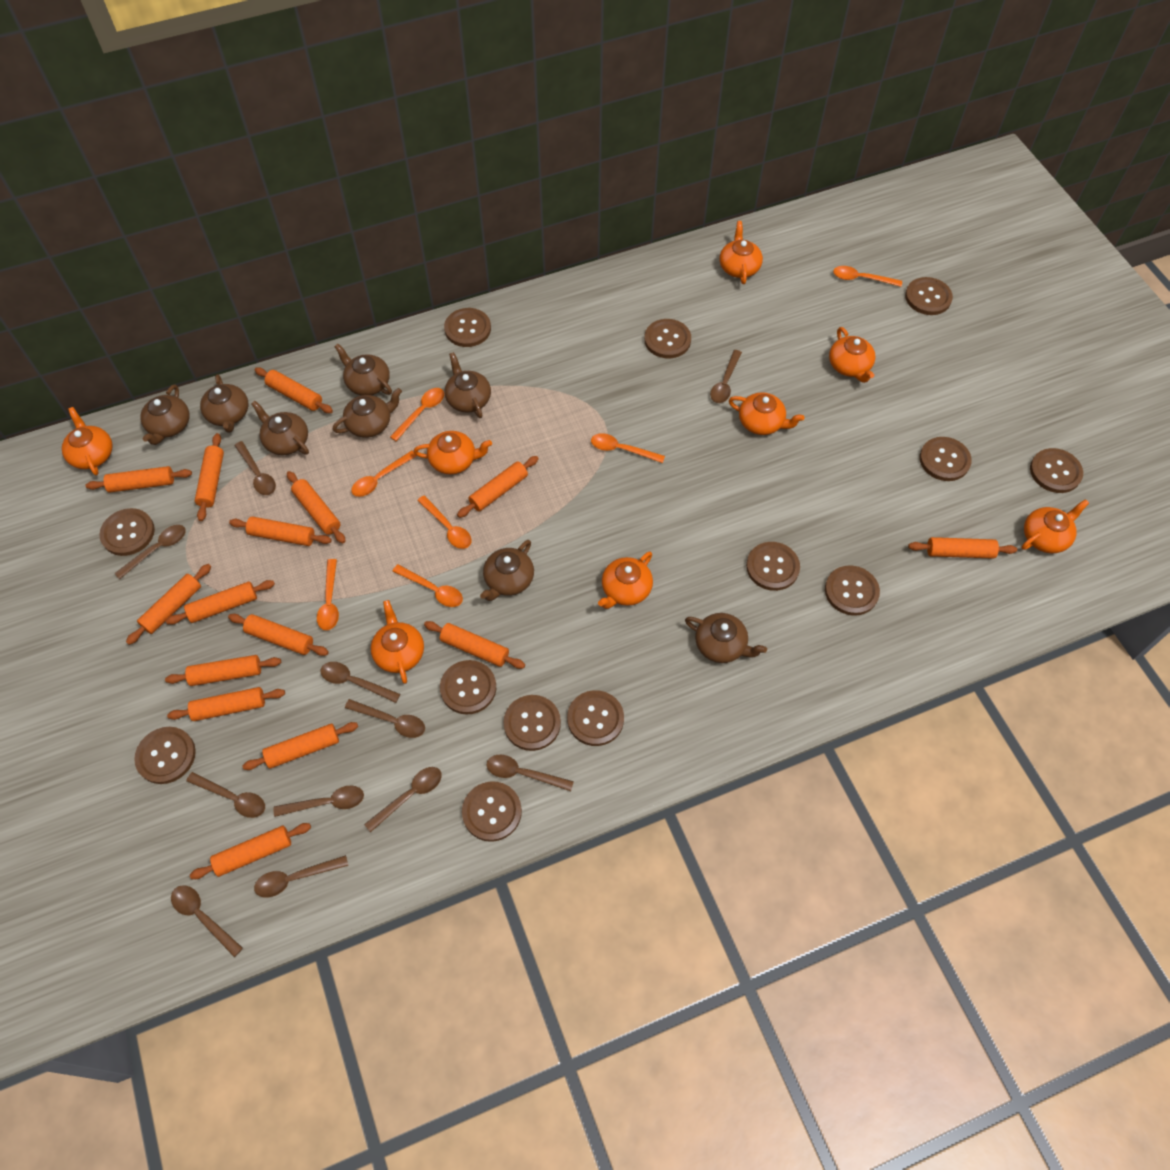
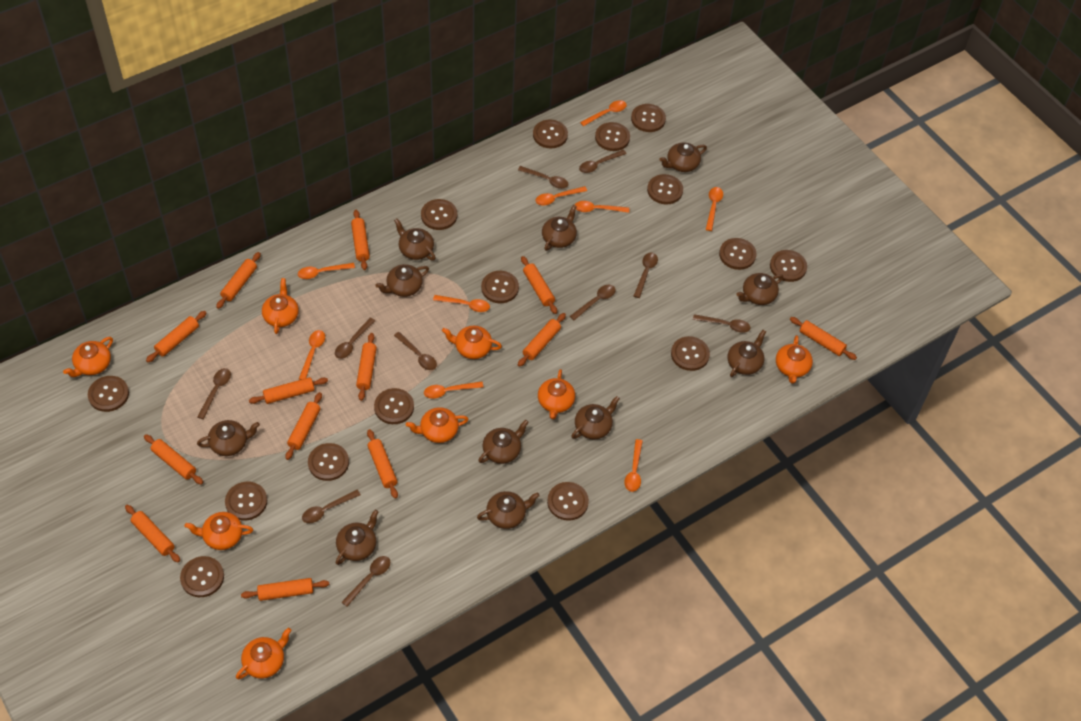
brown button: 13 -> 15
brown spoon: 11 -> 10
brown teapot: 8 -> 11
orange rolling pin: 15 -> 13
orange spoon: 7 -> 9

